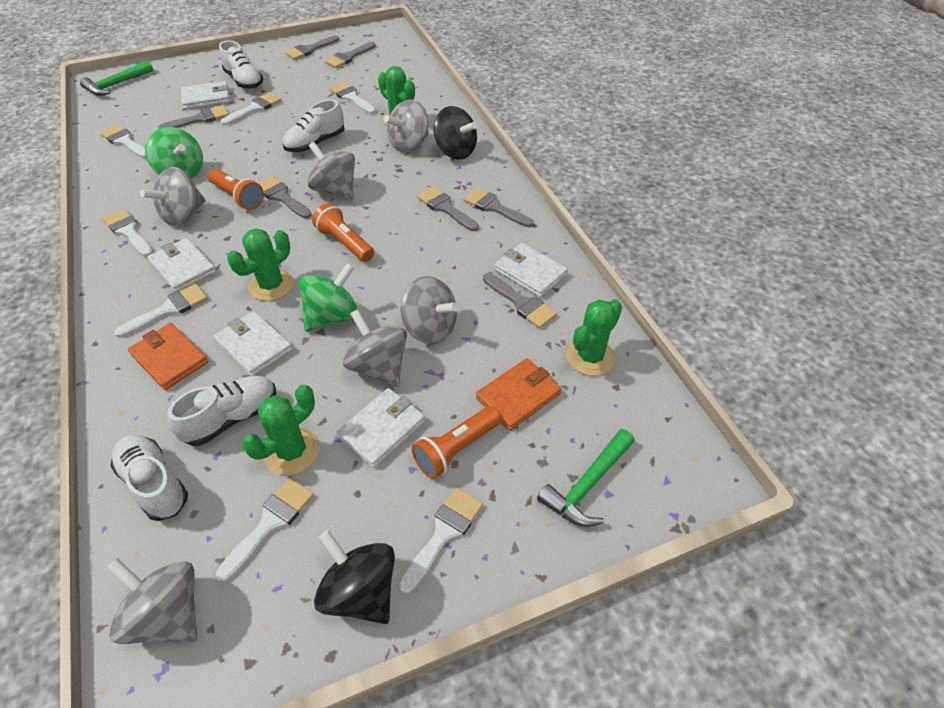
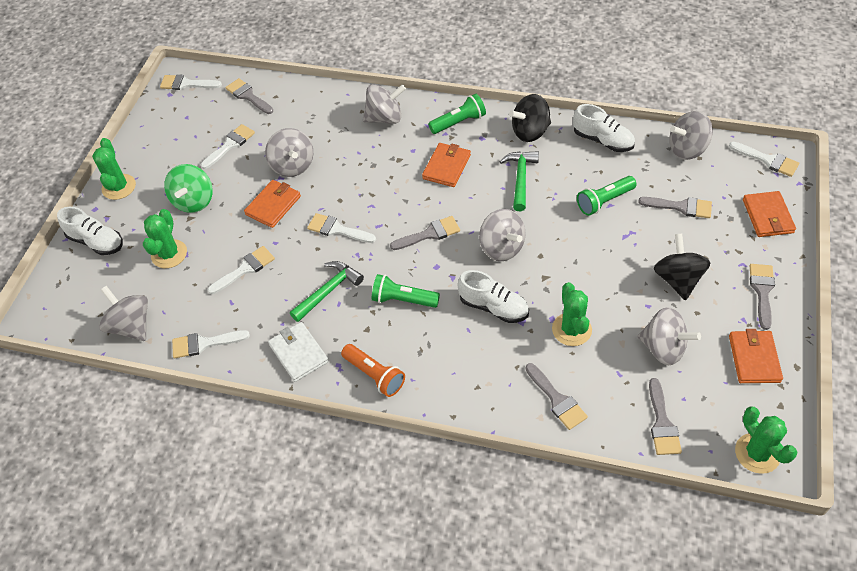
green flashlight: 0 -> 3
green spinning top: 2 -> 1
grey brush: 7 -> 6
orange flashlight: 3 -> 1
orange wallet: 2 -> 4
white brush: 7 -> 6
white shoe: 4 -> 3
white wallet: 5 -> 1

